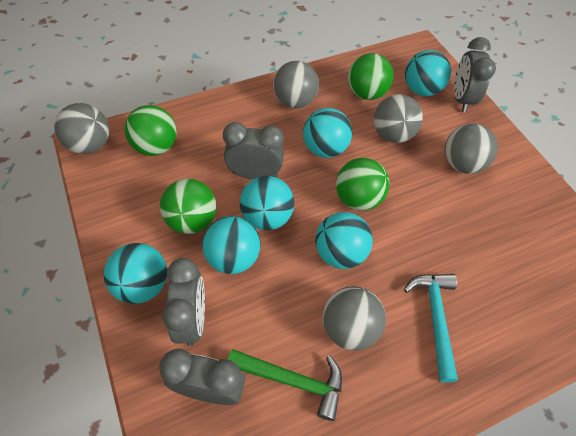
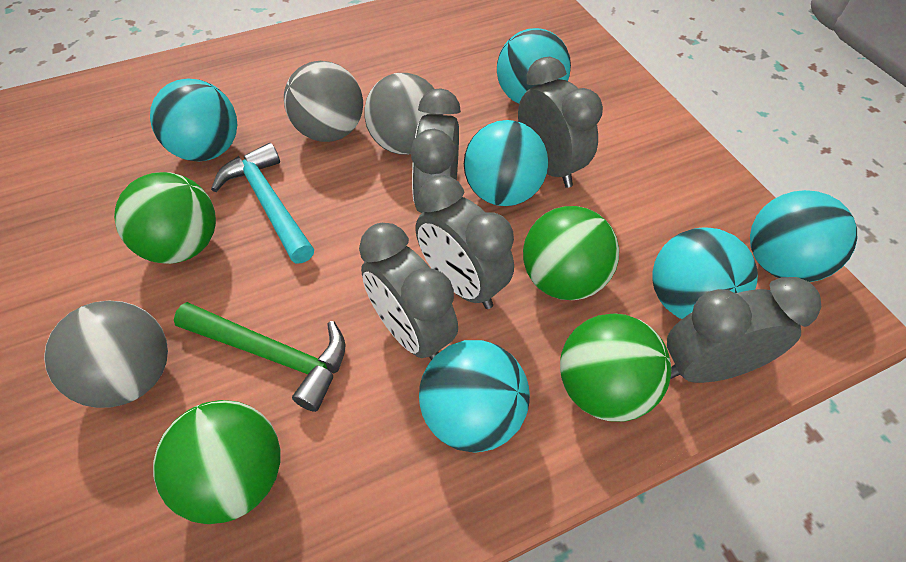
grey ball: 5 -> 3
grey clock: 4 -> 5

